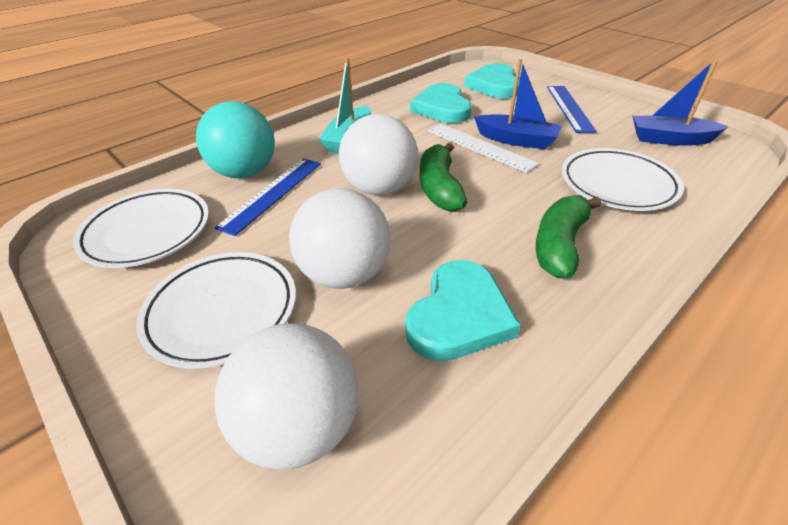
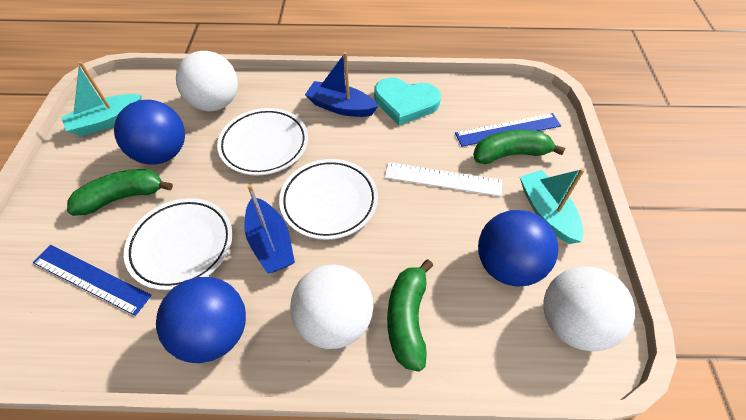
blue ball: 0 -> 3
green banana: 2 -> 3
turquoise ball: 1 -> 0
turquoise boat: 1 -> 2
turquoise heart: 3 -> 1

